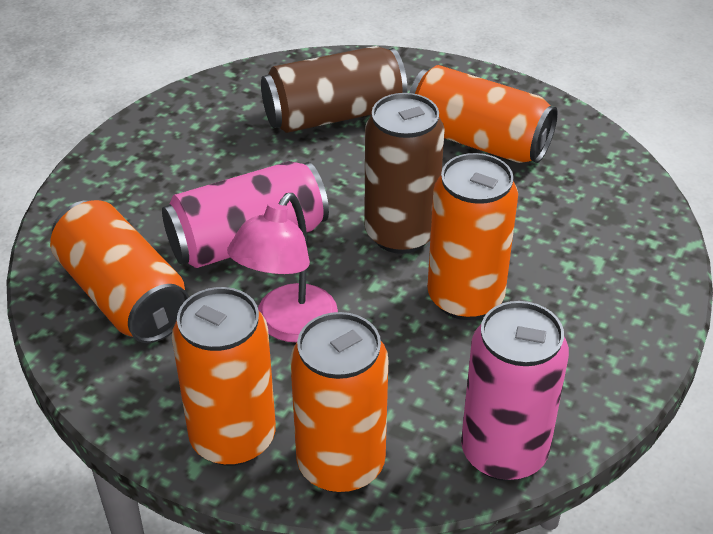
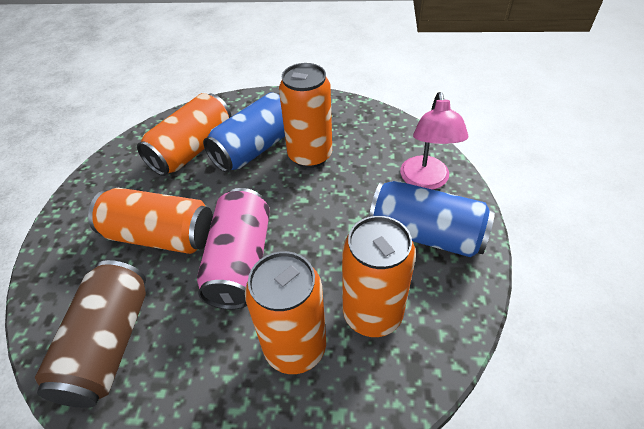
blue can: 0 -> 2
brown can: 2 -> 1
pink can: 2 -> 1

